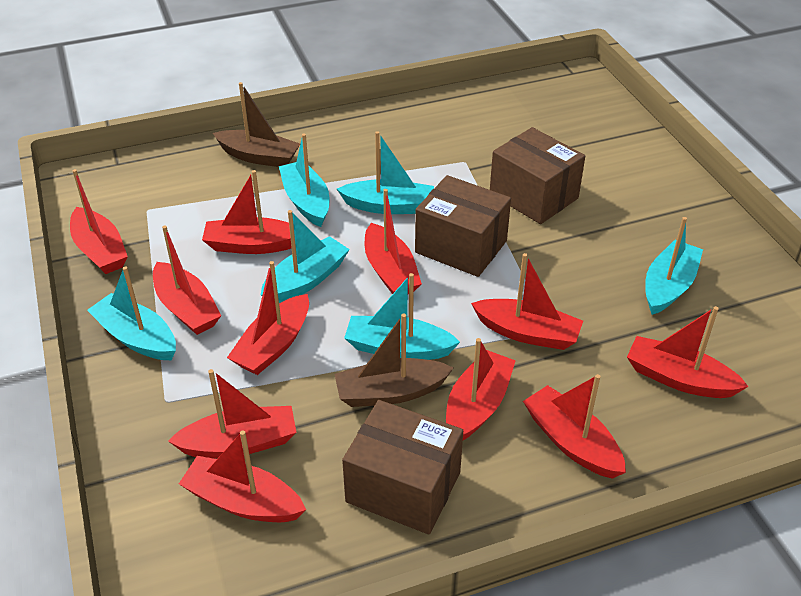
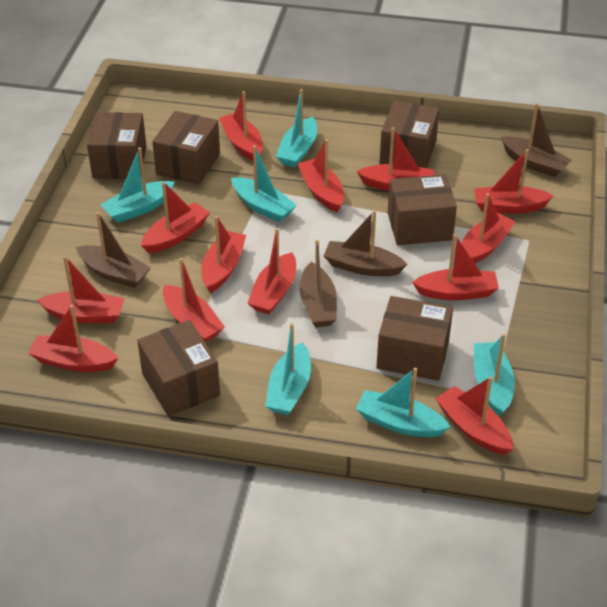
brown boat: 2 -> 4
brown box: 3 -> 6
red boat: 11 -> 13

